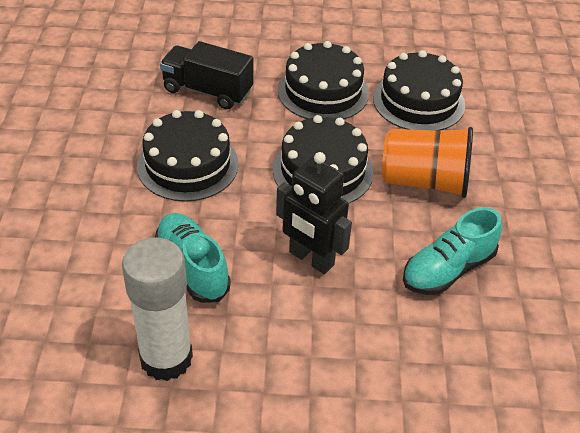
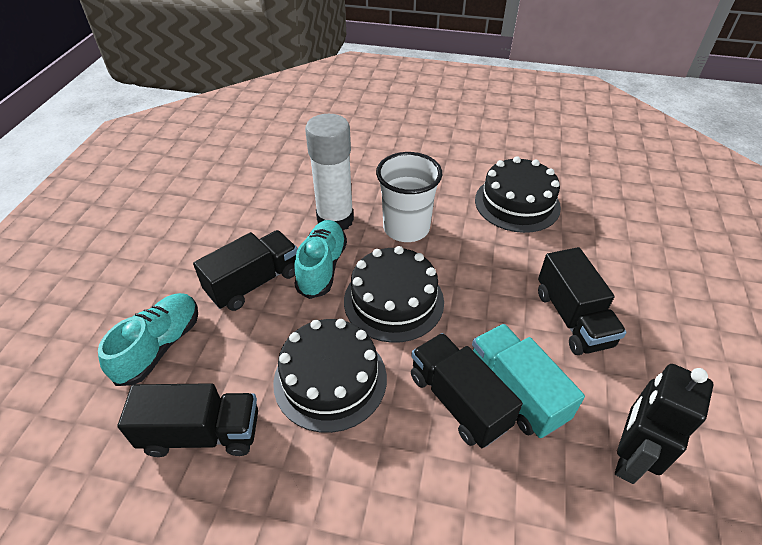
black cake: 4 -> 3
black truck: 1 -> 4
orange cup: 1 -> 0
turquoise truck: 0 -> 1
white cup: 0 -> 1

